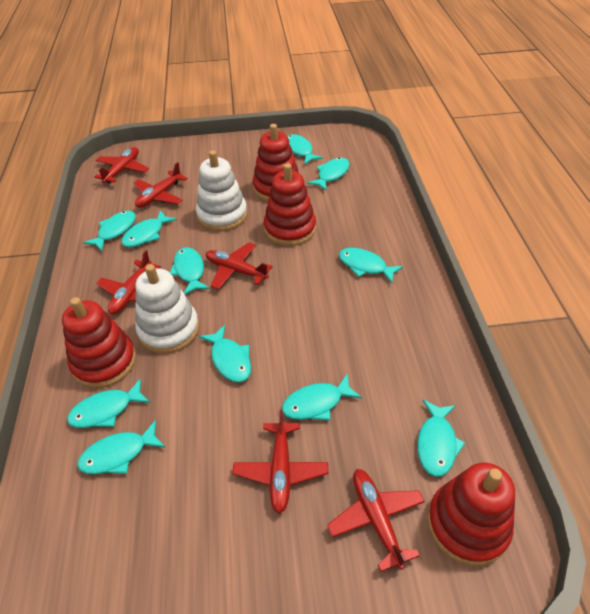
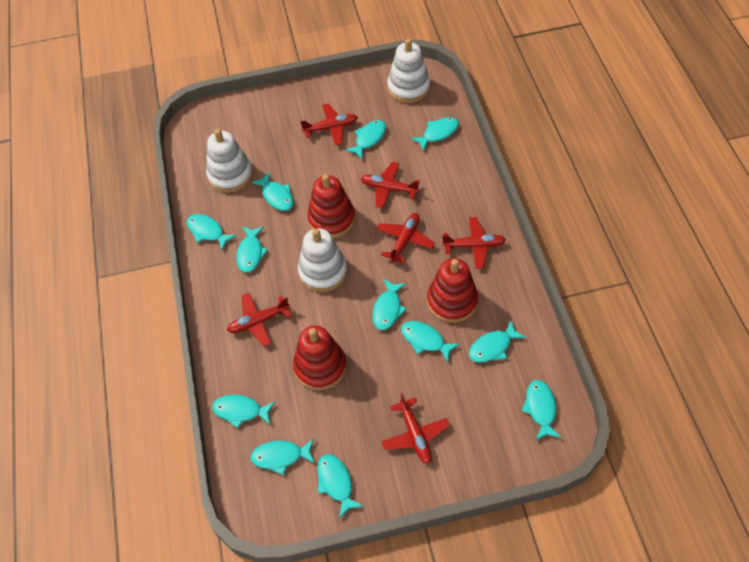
red stacking toy: 4 -> 3
turquoise fish: 11 -> 12
white stacking toy: 2 -> 3

